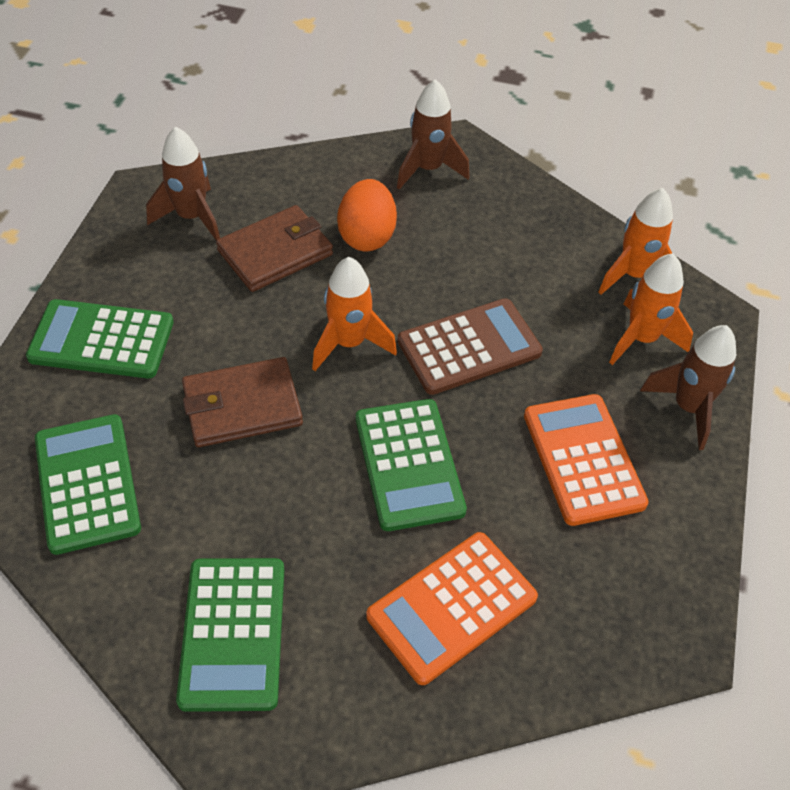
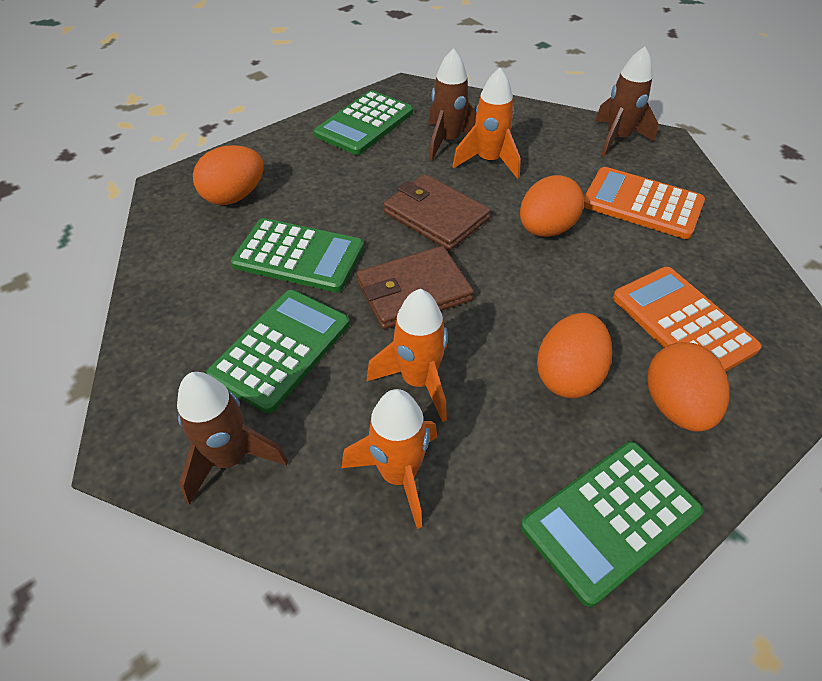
brown calculator: 1 -> 0
orange egg: 1 -> 4

